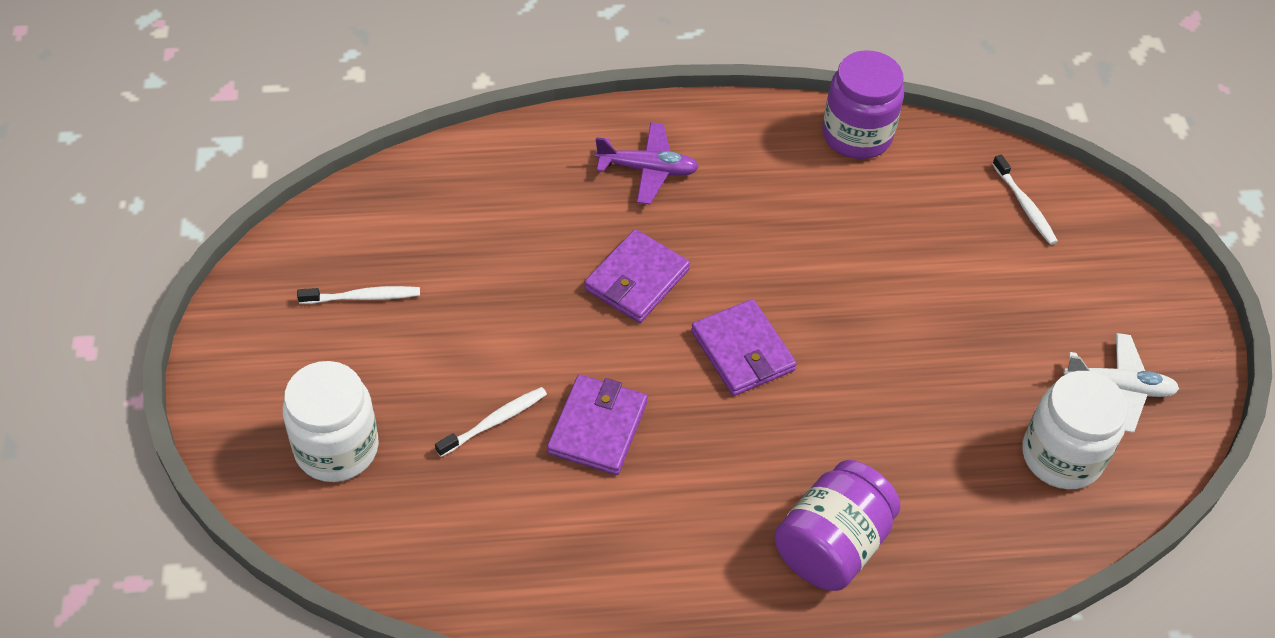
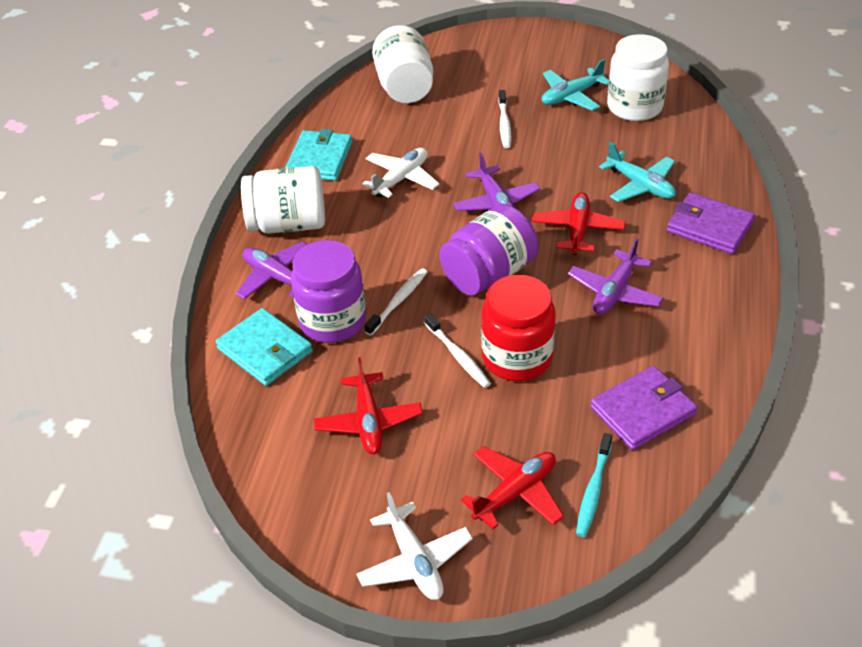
purple plane: 1 -> 3
purple wallet: 3 -> 2
red jar: 0 -> 1
red plane: 0 -> 3
turquoise plane: 0 -> 2
turquoise toothbrush: 0 -> 1
turquoise wallet: 0 -> 2
white jar: 2 -> 3
white plane: 1 -> 2

